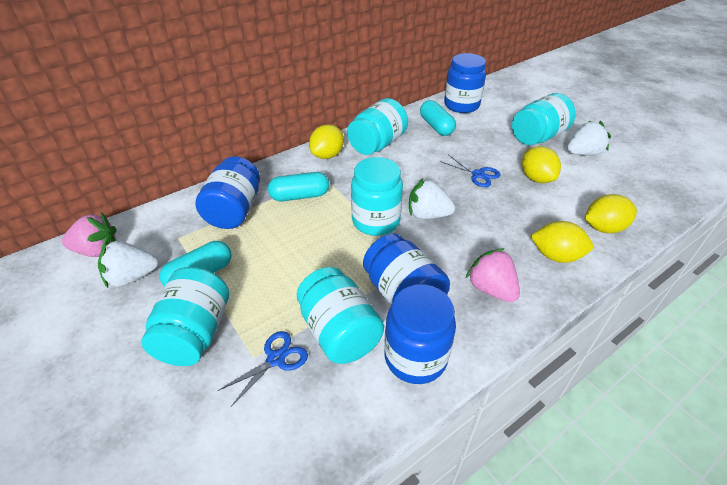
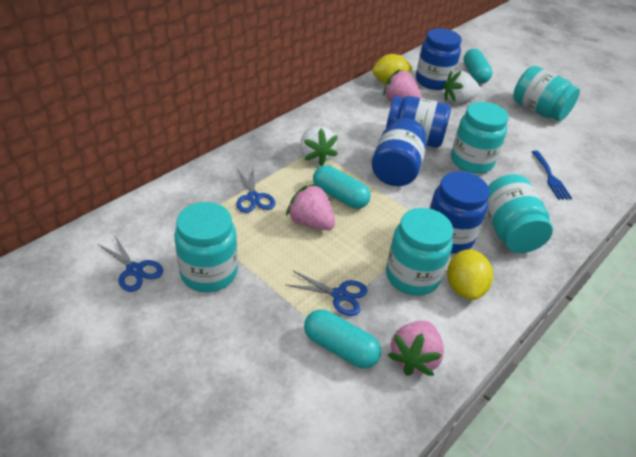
blue fork: 0 -> 1
blue scissors: 2 -> 3
pink strawberry: 2 -> 3
white strawberry: 3 -> 2
yellow lemon: 4 -> 2

